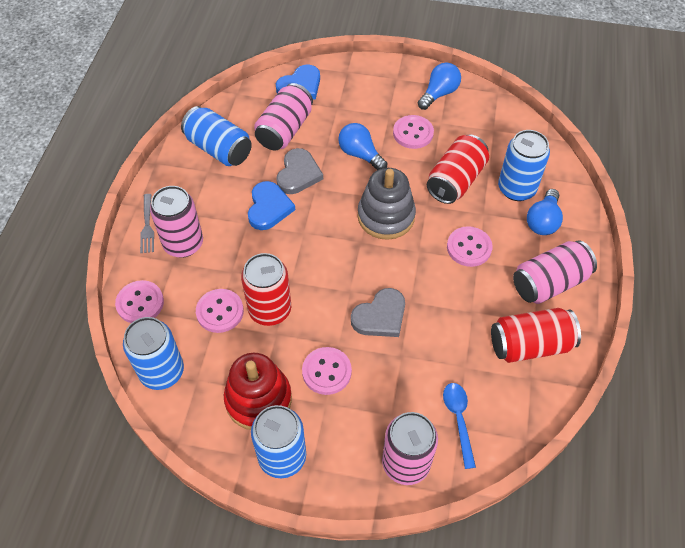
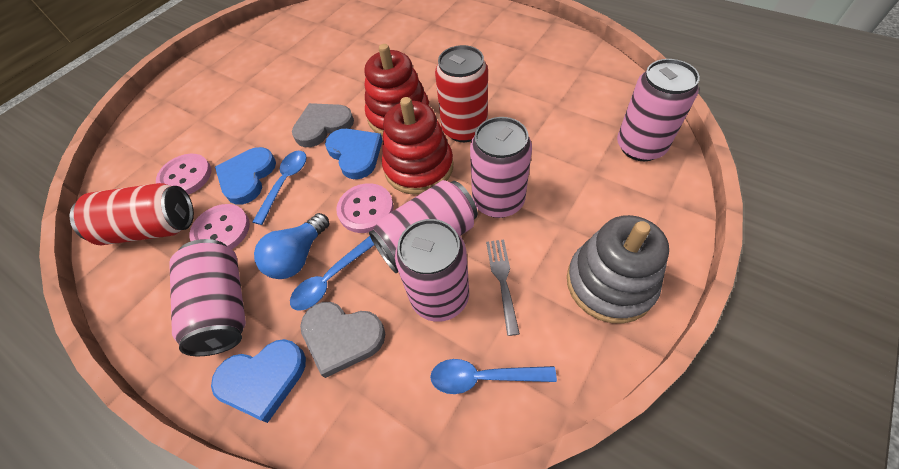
blue can: 4 -> 0
blue heart: 2 -> 3
blue light bulb: 3 -> 1
blue spoon: 1 -> 3
pink button: 5 -> 3
pink can: 4 -> 5
red can: 3 -> 2
red stacking toy: 1 -> 2

